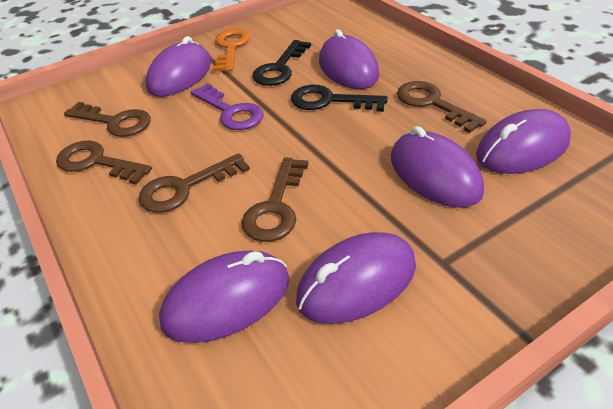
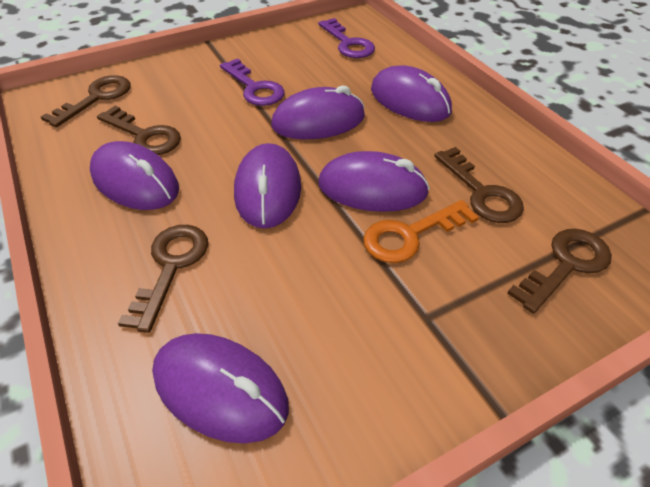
black key: 2 -> 0
purple key: 1 -> 2

